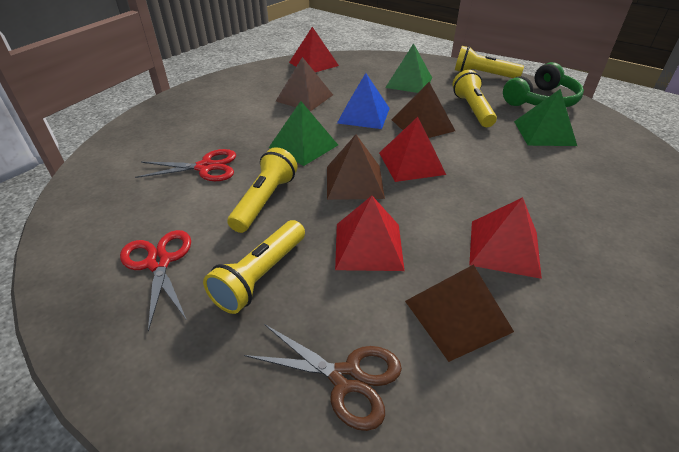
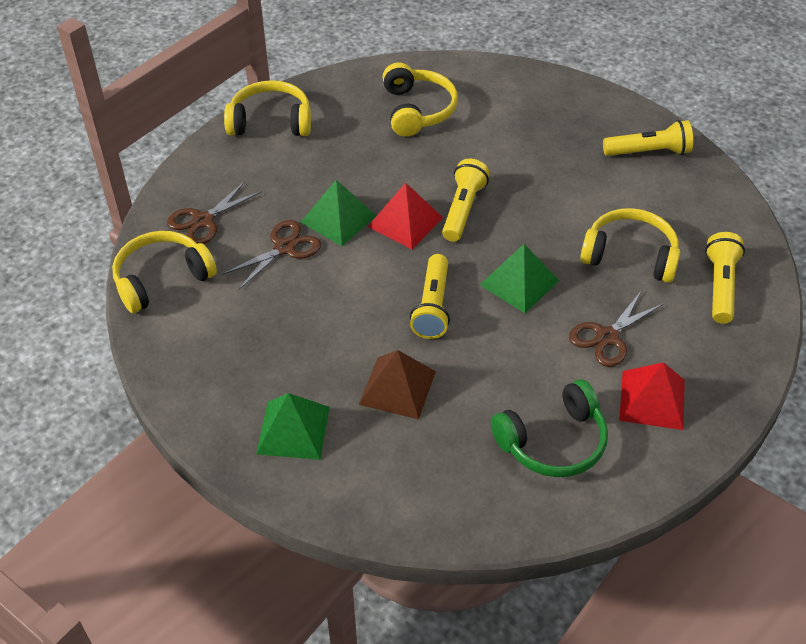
blue pyramid: 1 -> 0
brown pyramid: 4 -> 1
brown scissors: 1 -> 3
red pyramid: 4 -> 2
red scissors: 2 -> 0
yellow headphones: 0 -> 4

